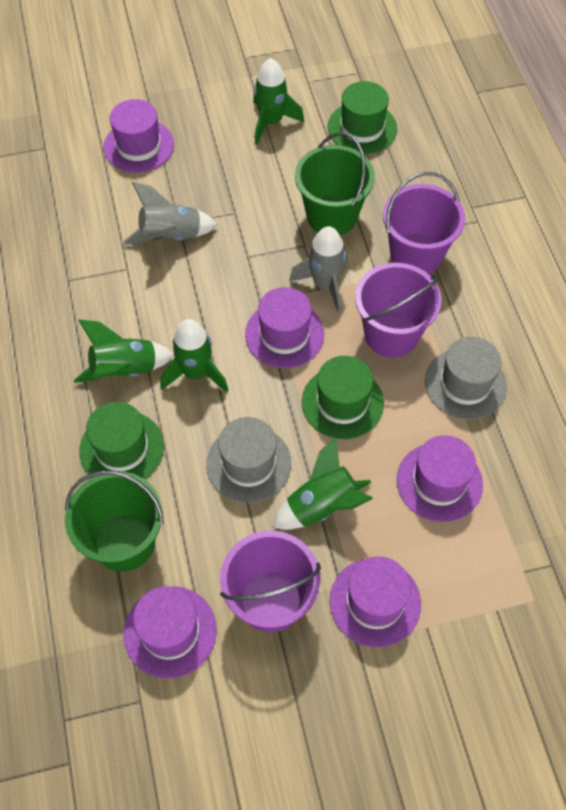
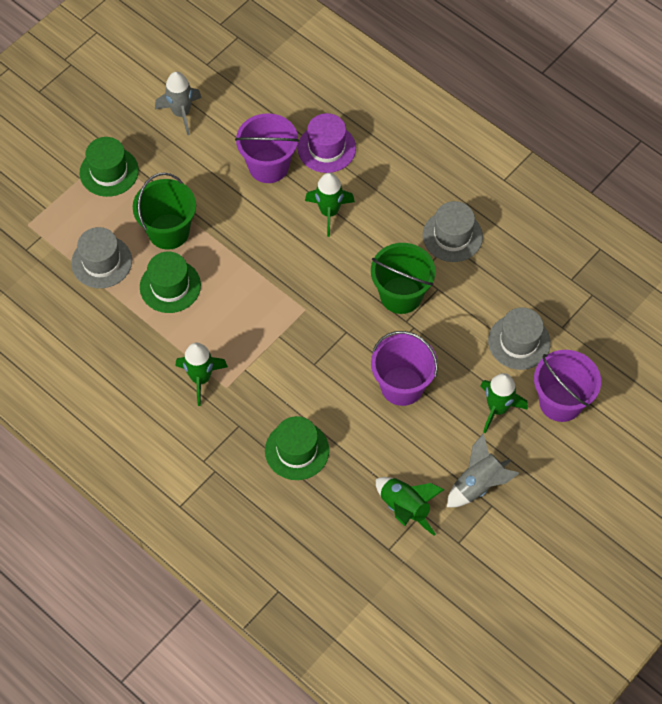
grey hat: 2 -> 3
purple hat: 5 -> 1

